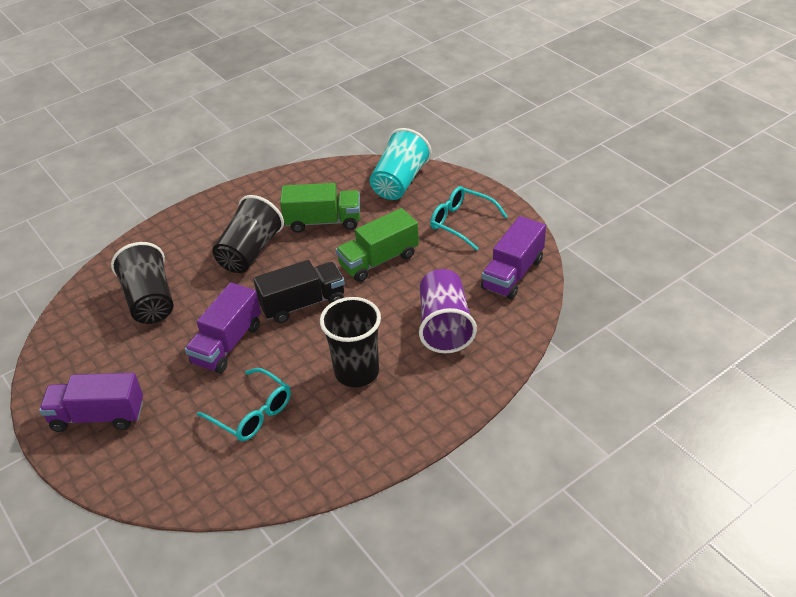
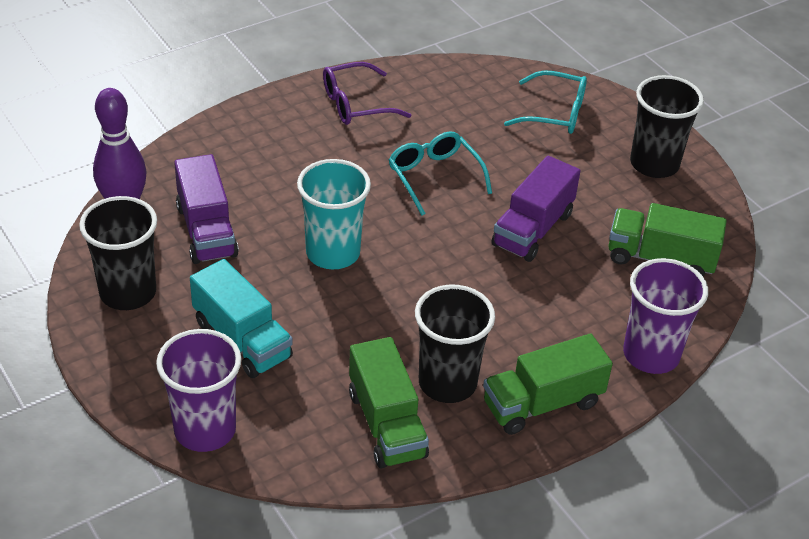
black truck: 1 -> 0
green truck: 2 -> 3
purple bowling pin: 0 -> 1
purple cup: 1 -> 2
purple glasses: 0 -> 1
purple truck: 3 -> 2
turquoise truck: 0 -> 1

